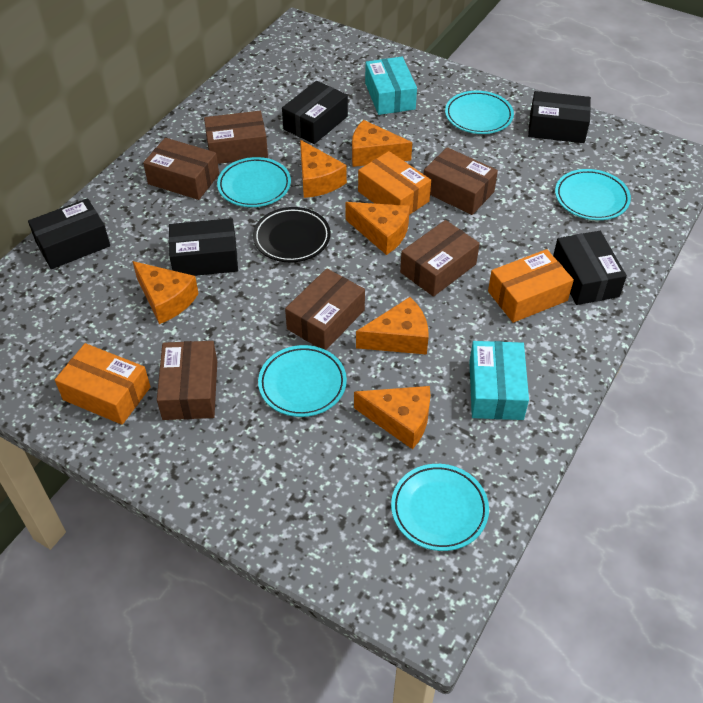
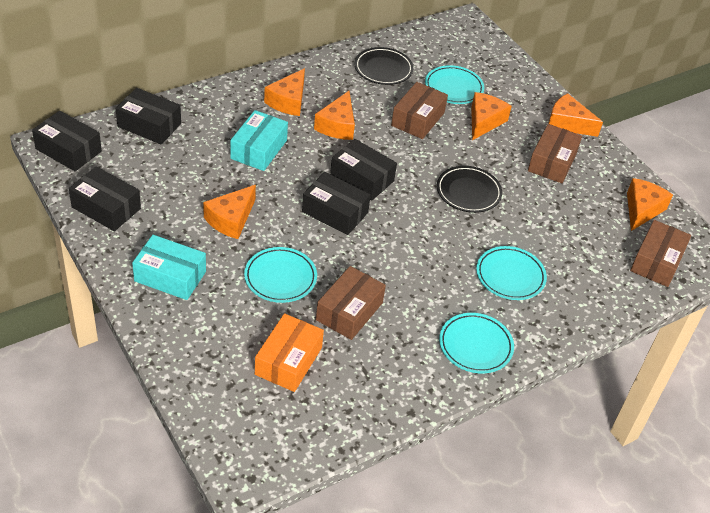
black plate: 1 -> 2
brown box: 6 -> 4
orange box: 3 -> 1
turquoise plate: 5 -> 4

